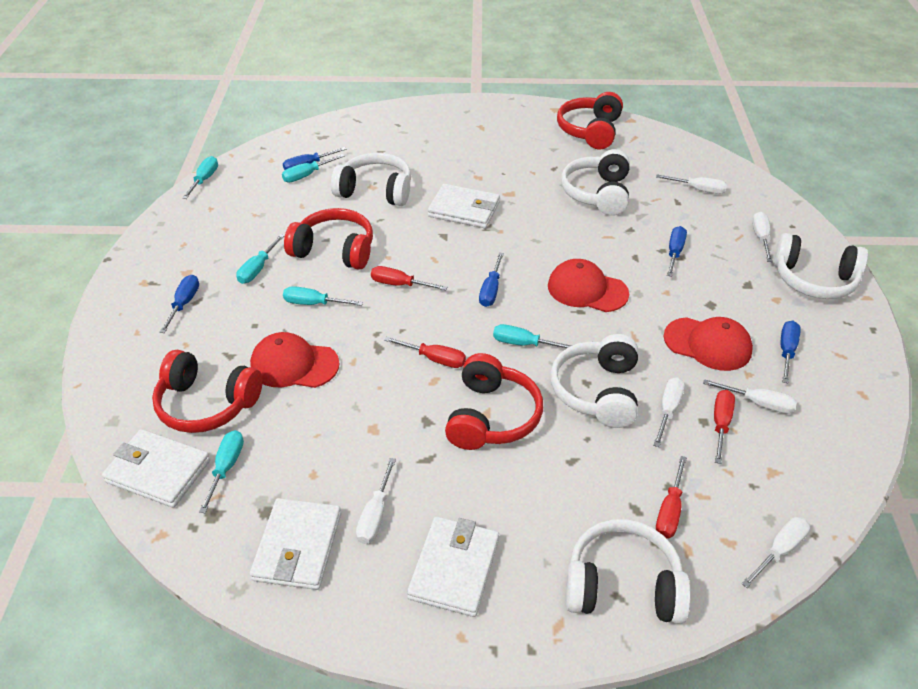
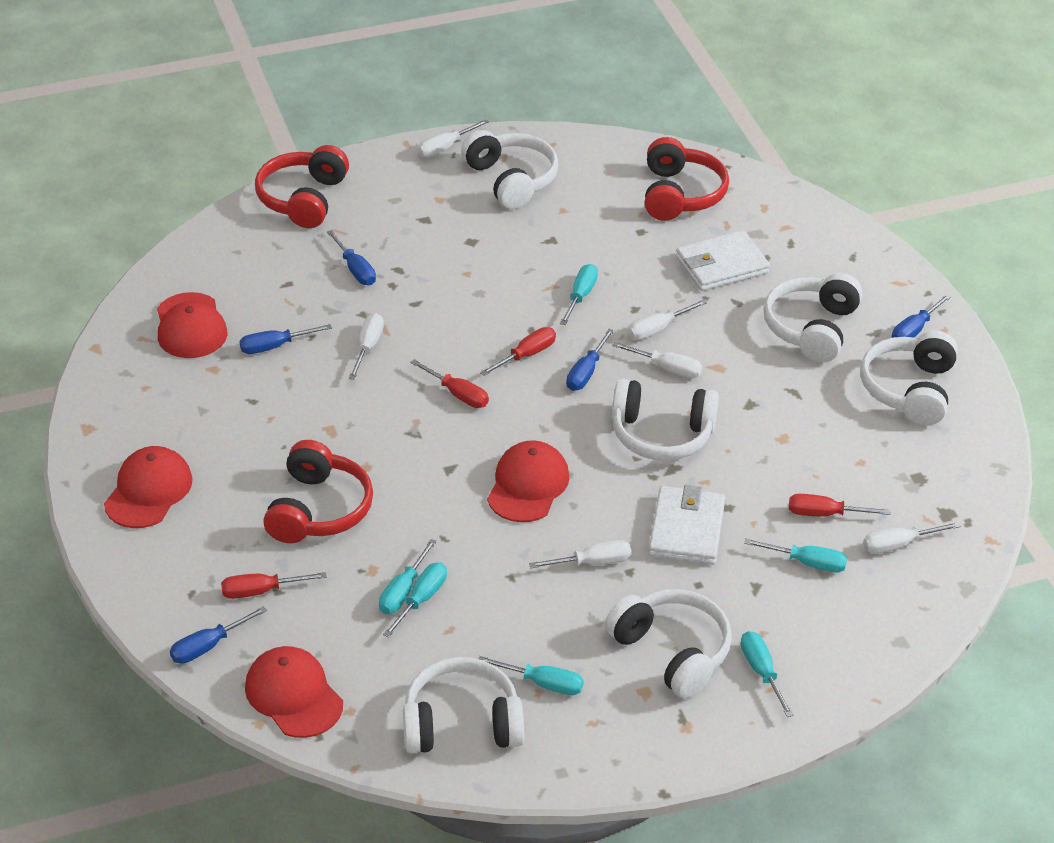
red cap: 3 -> 4
red headphones: 4 -> 3
white headphones: 5 -> 6
white wallet: 4 -> 2

